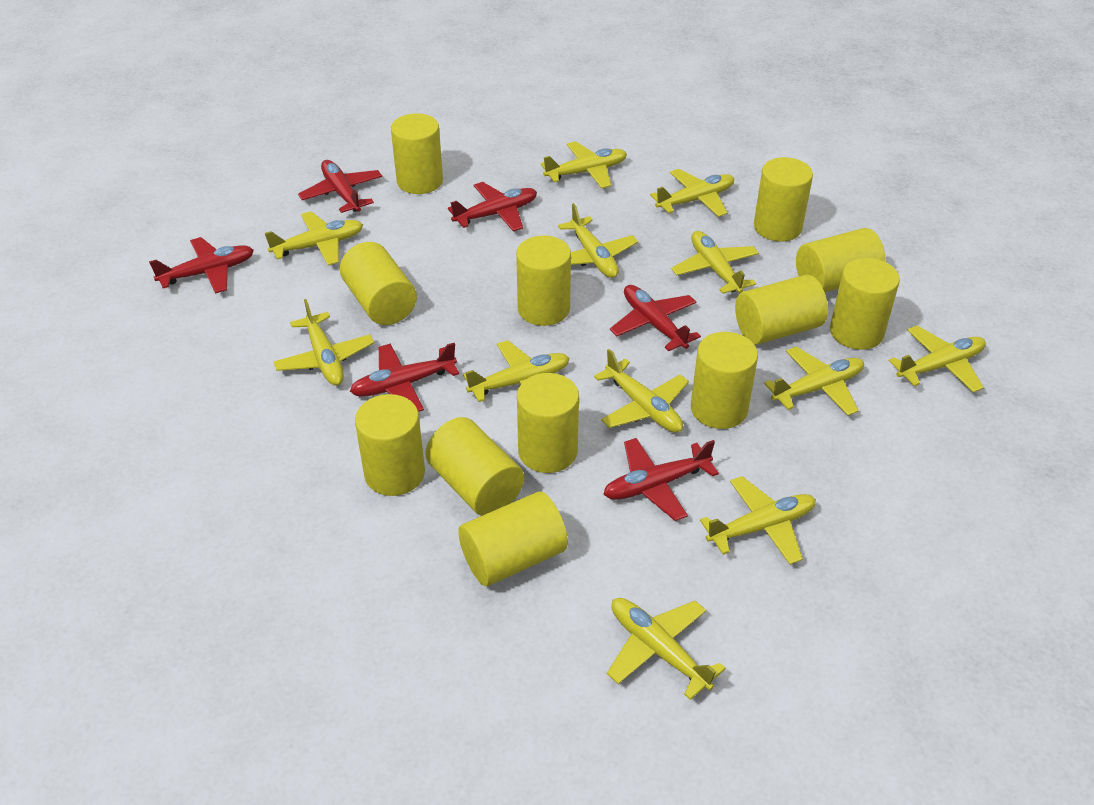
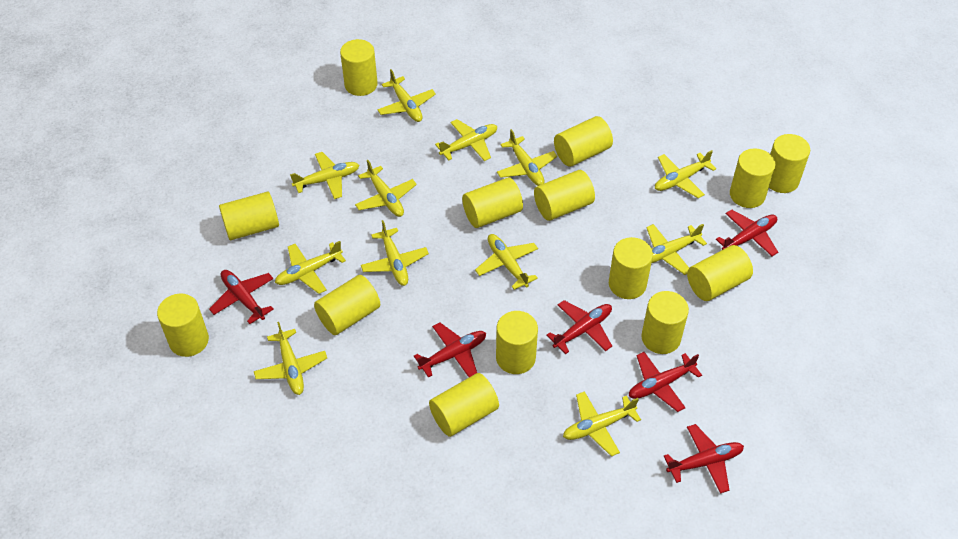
yellow cylinder: 12 -> 14

